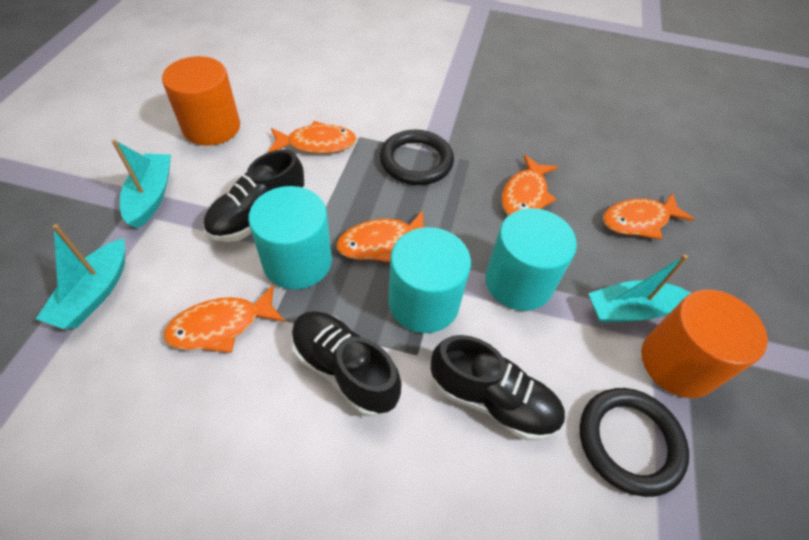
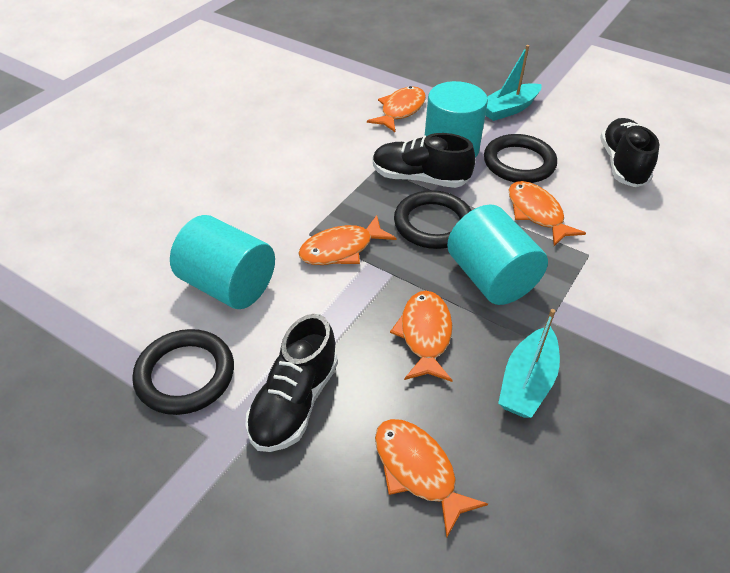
black ring: 2 -> 3
orange cylinder: 2 -> 0
turquoise boat: 3 -> 2

